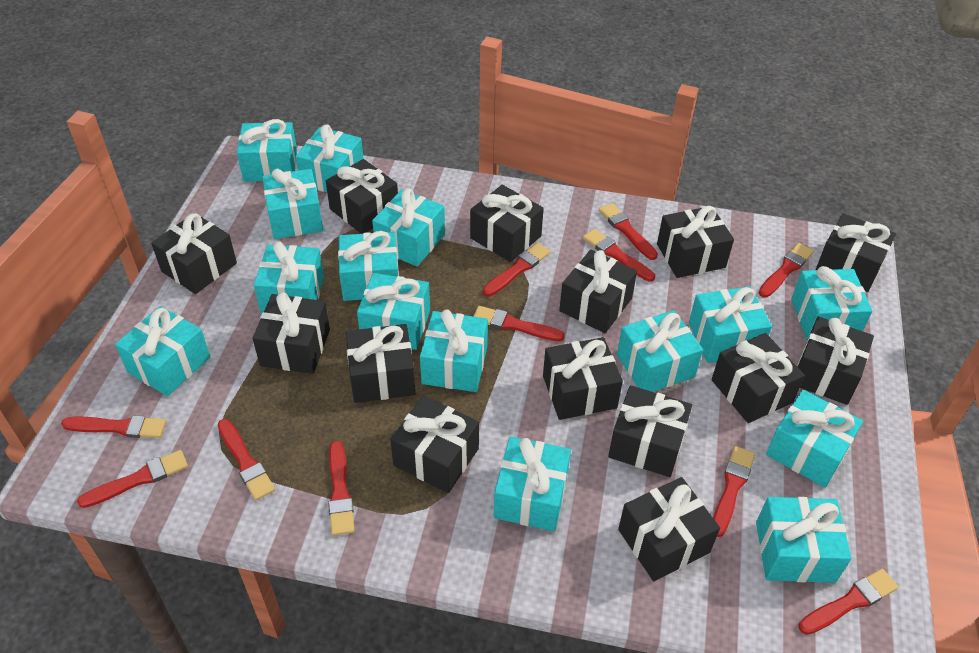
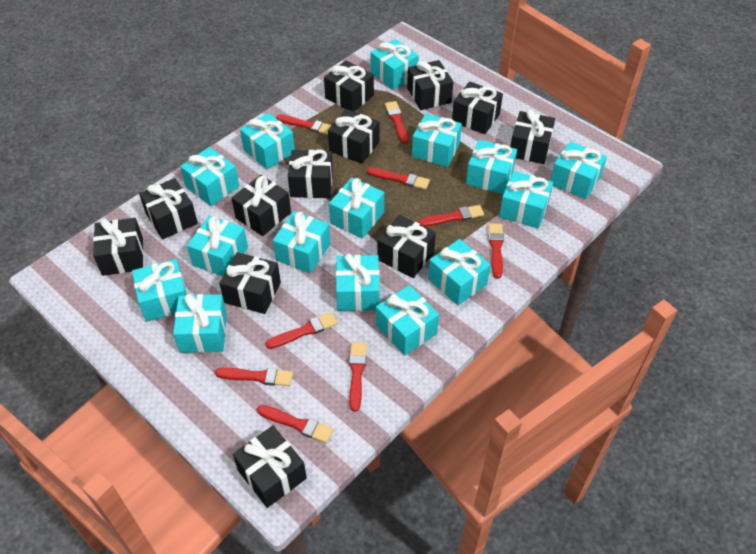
black gift: 14 -> 12
red brush: 11 -> 9

